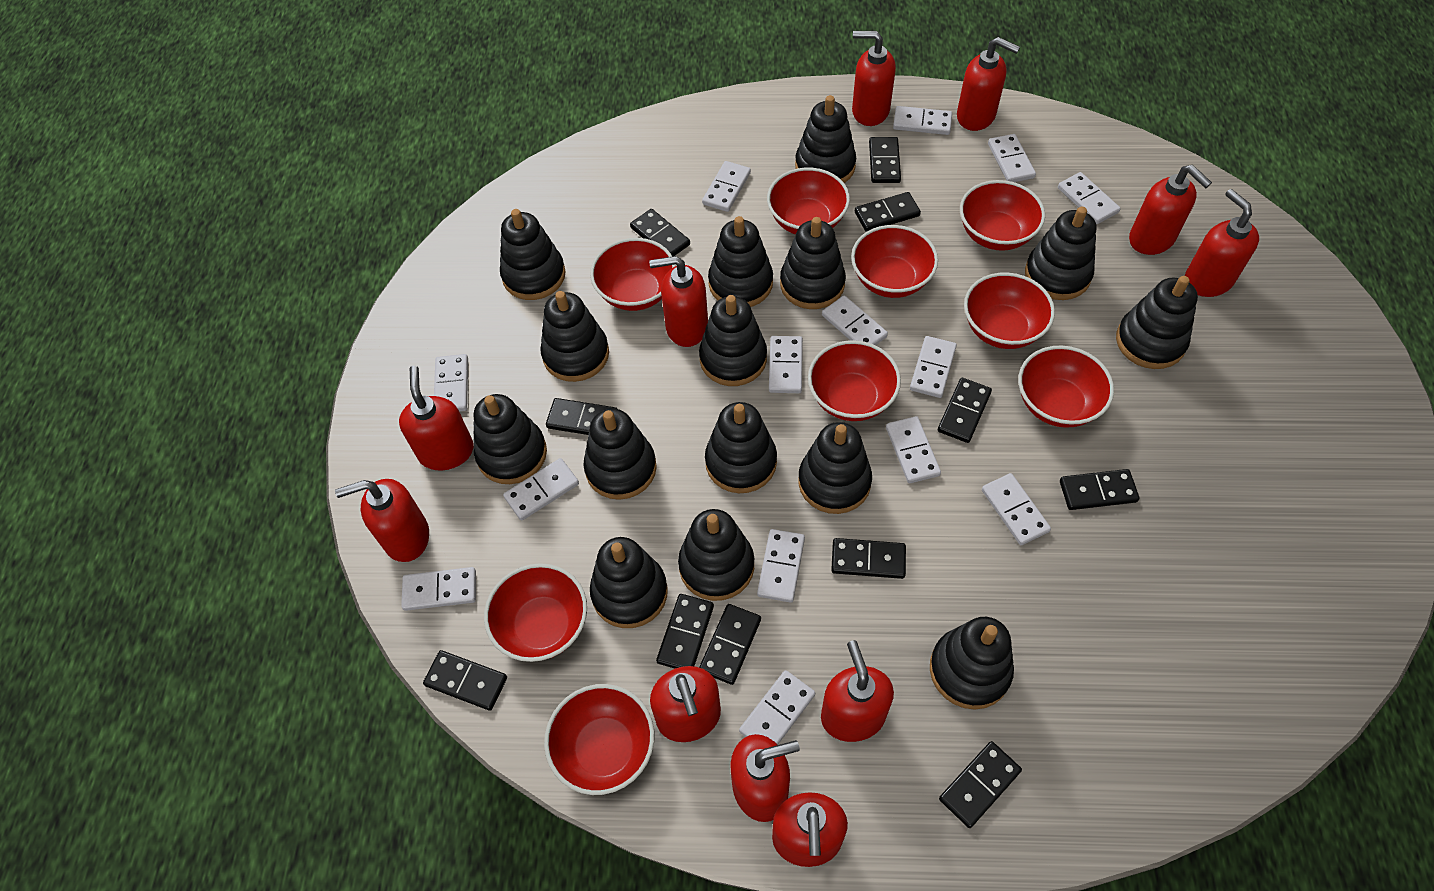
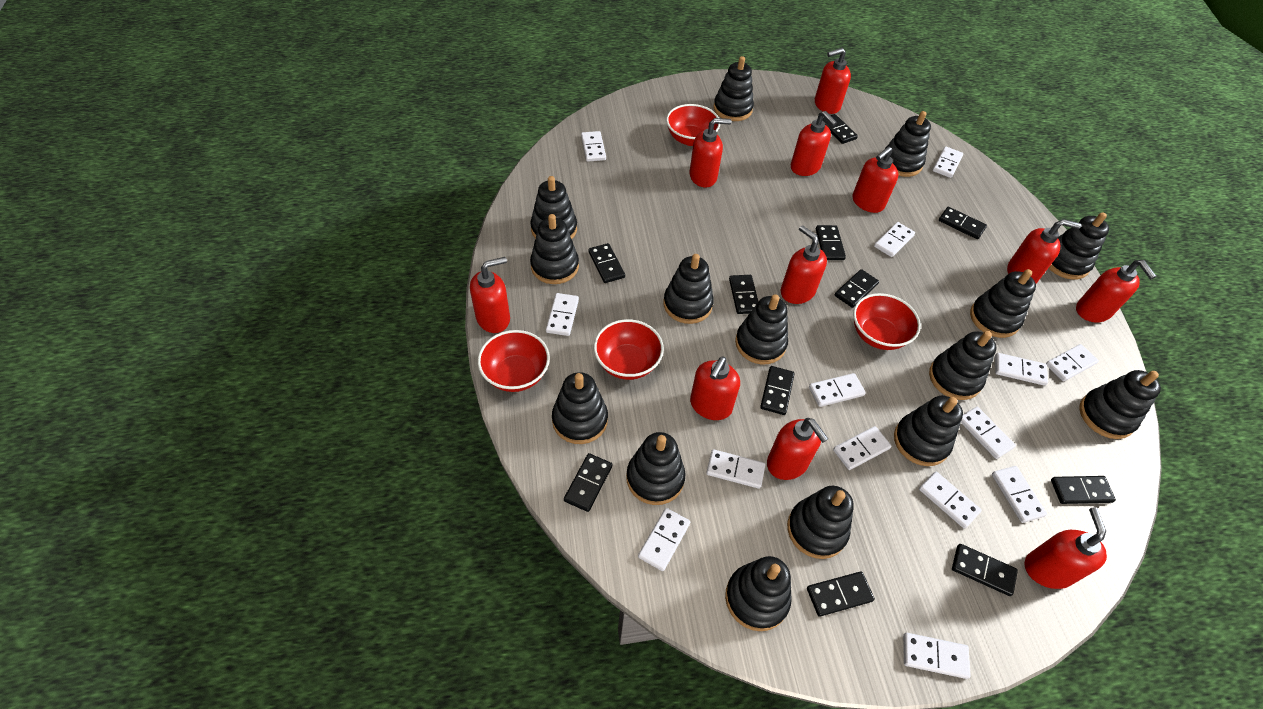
red bowl: 9 -> 4

